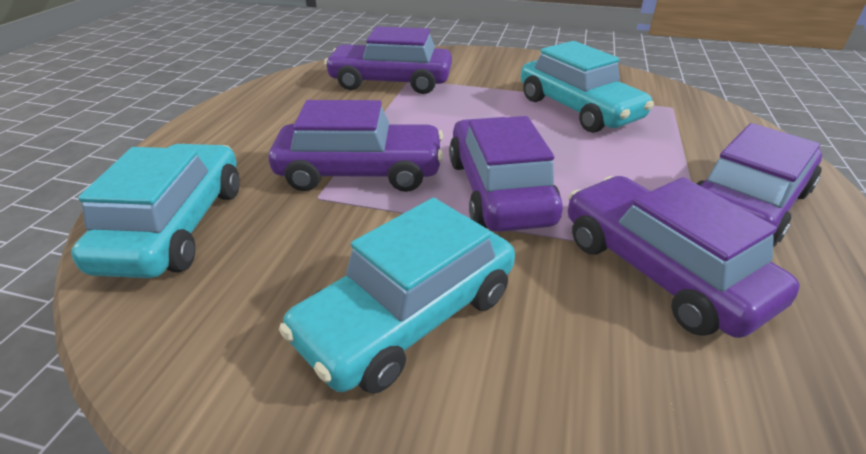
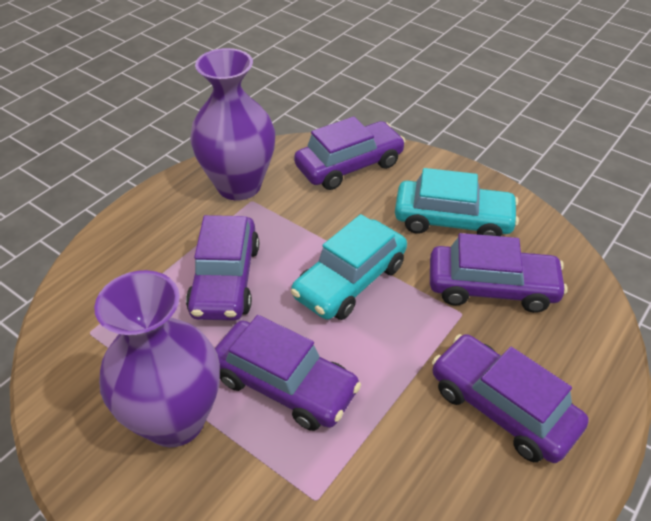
purple vase: 0 -> 2
turquoise car: 3 -> 2

